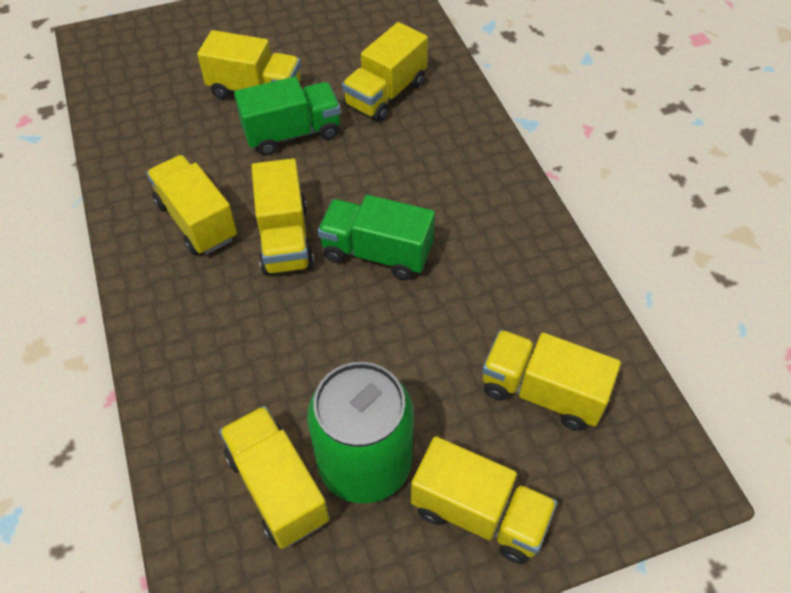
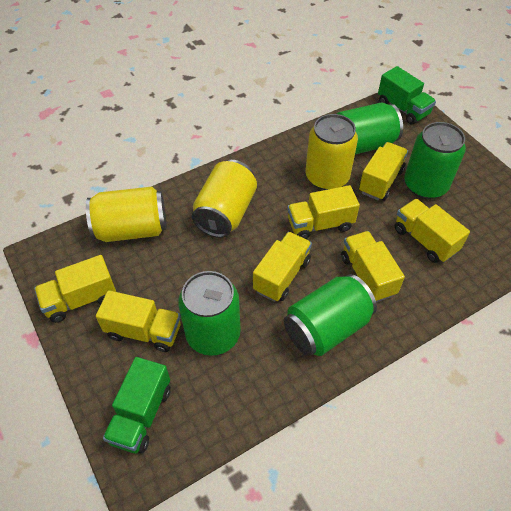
green can: 1 -> 4
yellow can: 0 -> 3

